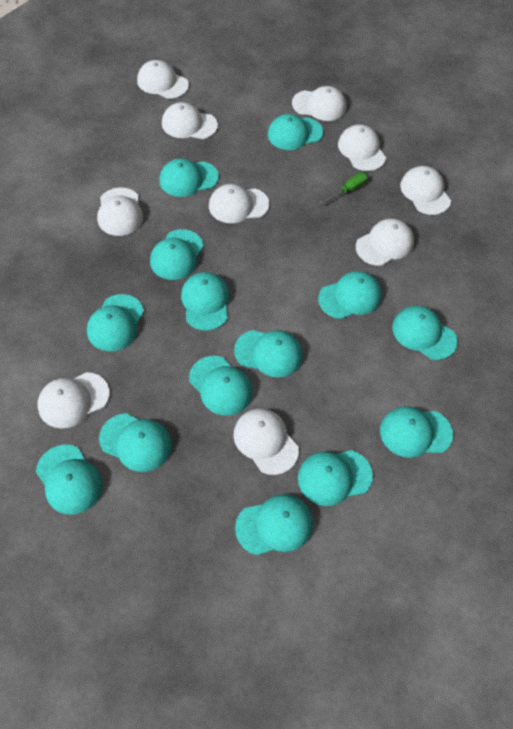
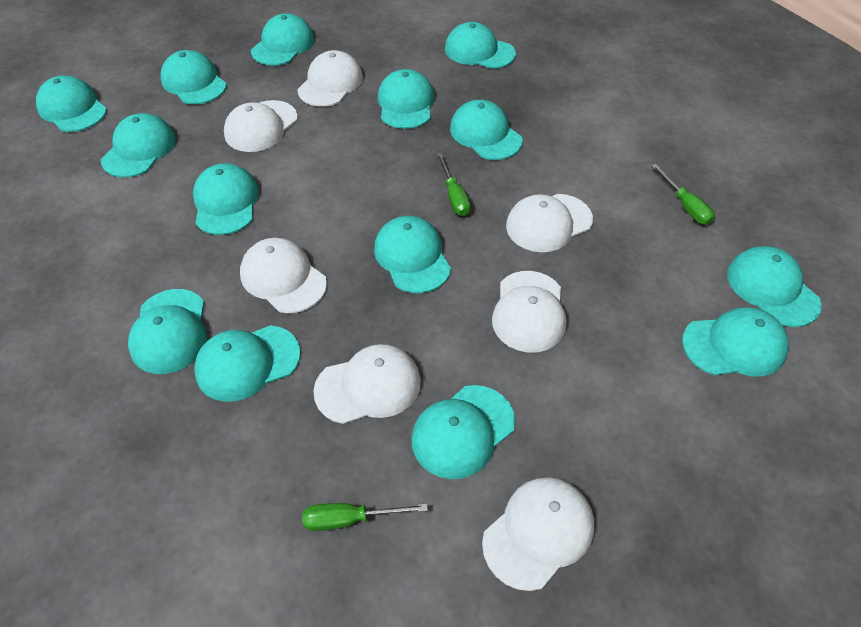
green screwdriver: 1 -> 3
white cap: 10 -> 7

